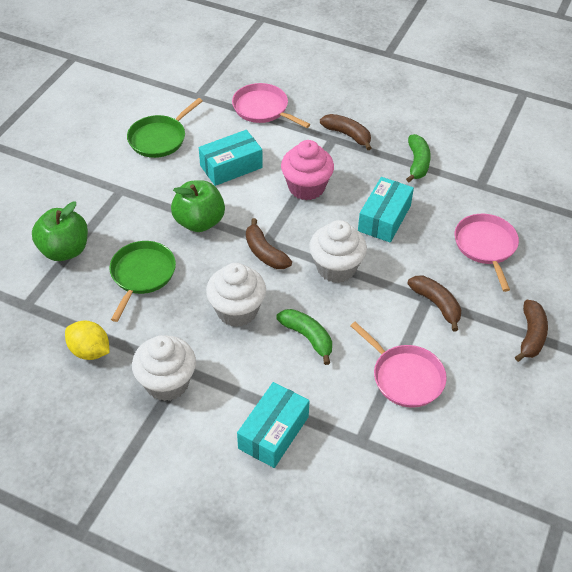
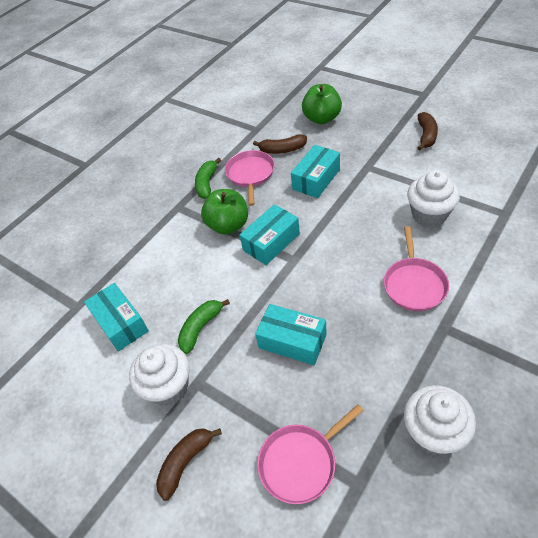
brown banana: 4 -> 3
green pan: 2 -> 0
pink cupcake: 1 -> 0
turquoise box: 3 -> 4
yellow lemon: 1 -> 0

